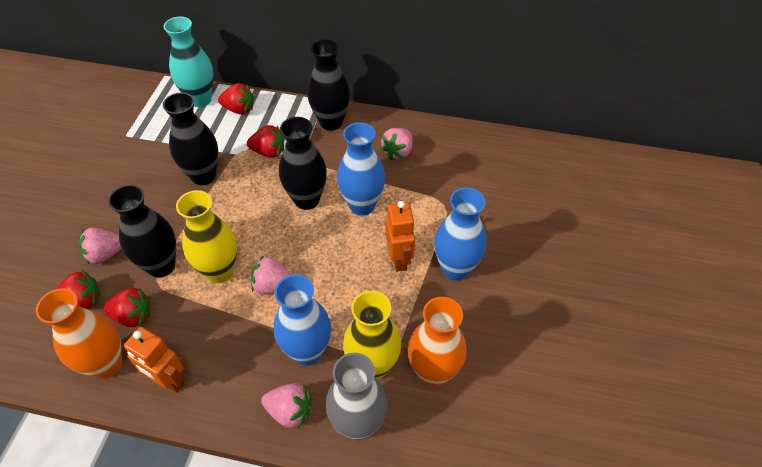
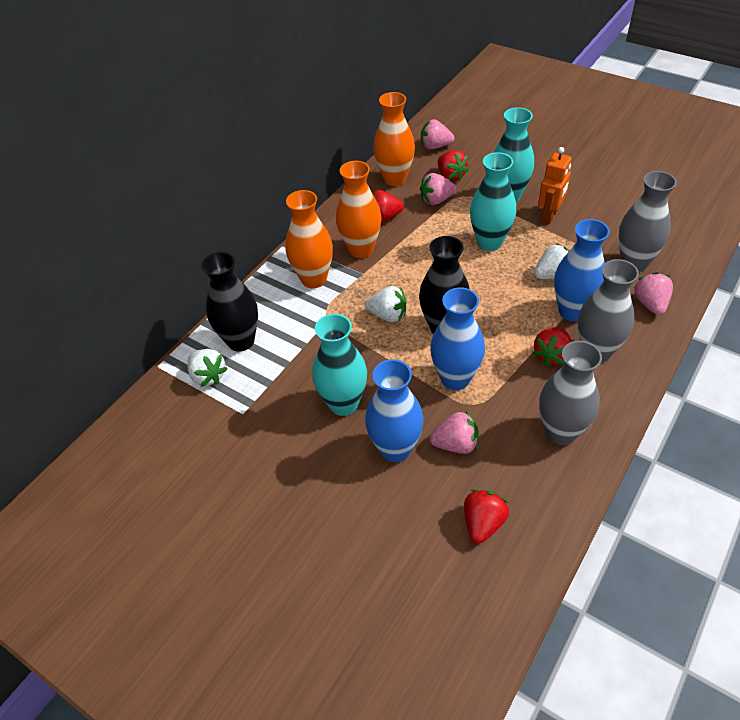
black vase: 4 -> 2
grey vase: 1 -> 3
orange robot: 2 -> 1
orange vase: 2 -> 3
turquoise vase: 1 -> 3
white strawberry: 0 -> 3
yellow vase: 2 -> 0

